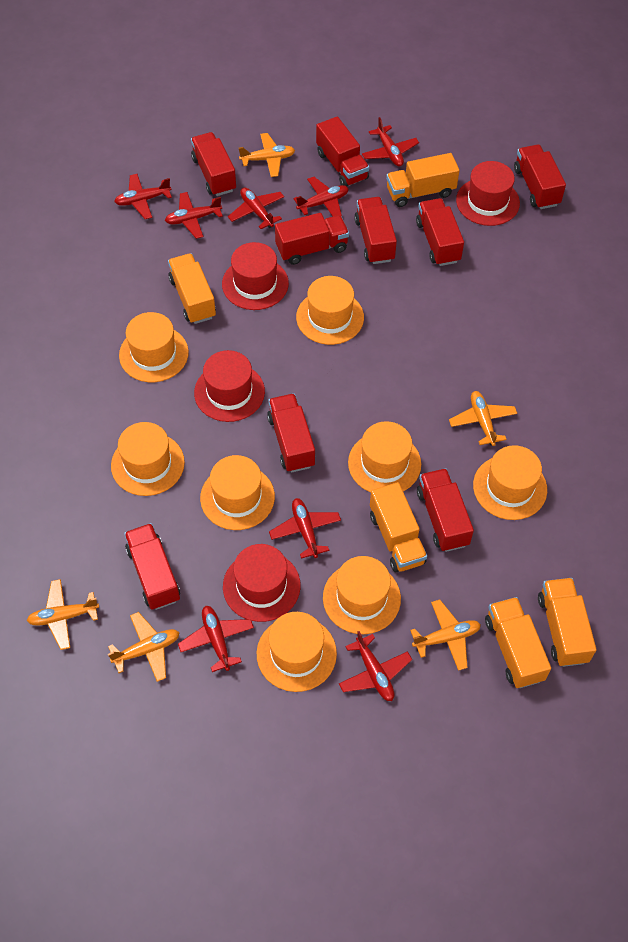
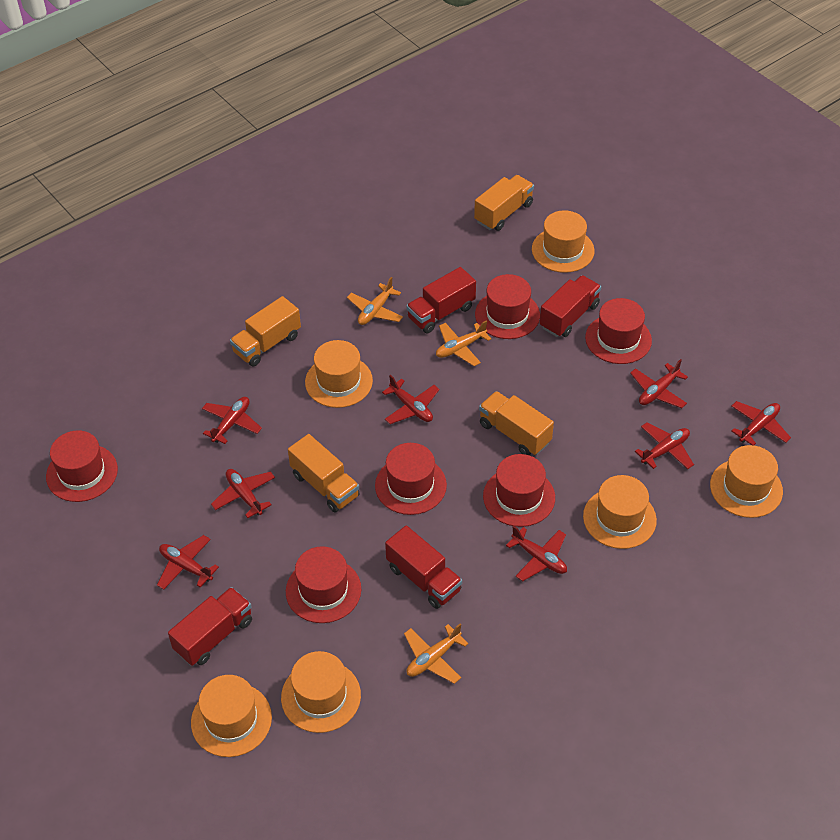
orange hat: 8 -> 6
orange plane: 5 -> 3
orange truck: 5 -> 4
red hat: 4 -> 6
red truck: 9 -> 4

